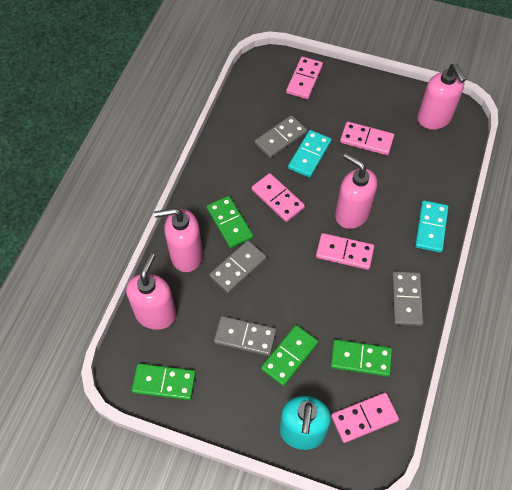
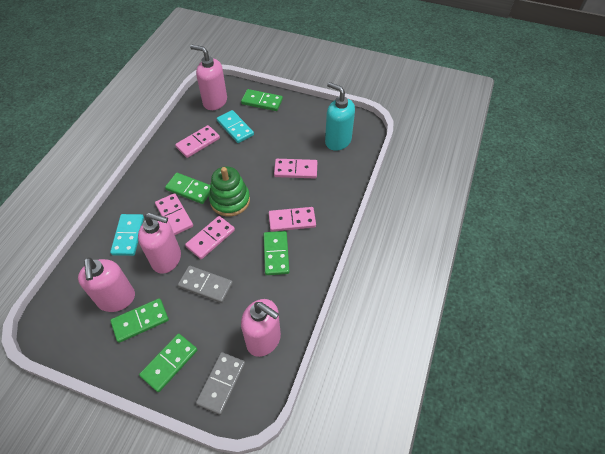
green domino: 4 -> 5
green stacking toy: 0 -> 1
grey domino: 4 -> 2

